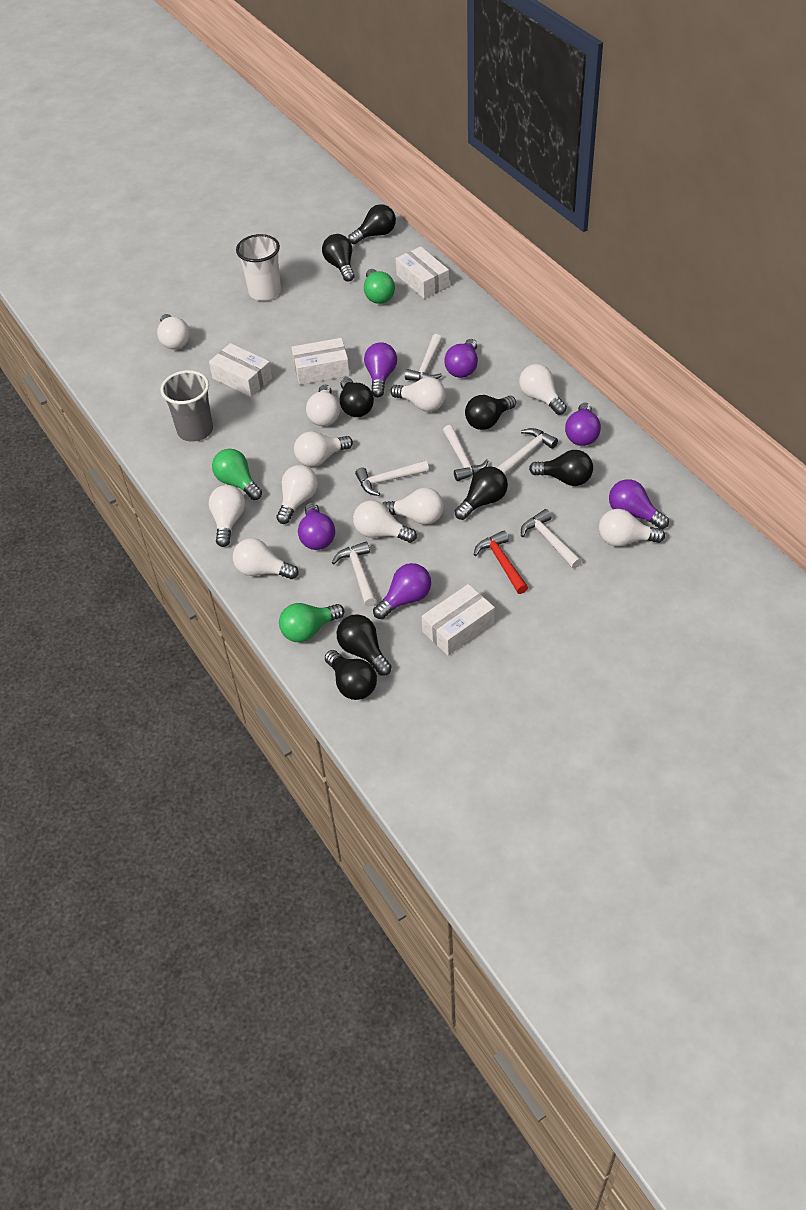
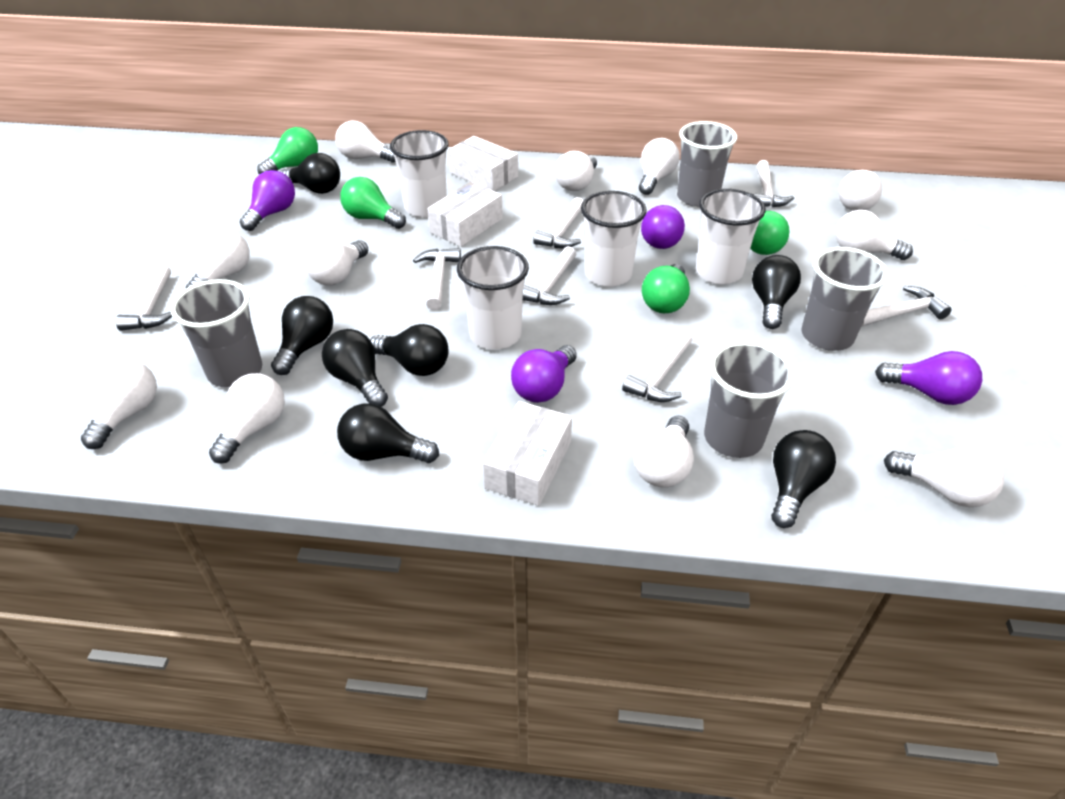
black light bulb: 8 -> 7
green light bulb: 3 -> 4
grey cup: 1 -> 4
purple light bulb: 6 -> 4
red hammer: 1 -> 0
white box: 4 -> 3
white cup: 1 -> 4
white hammer: 6 -> 7

